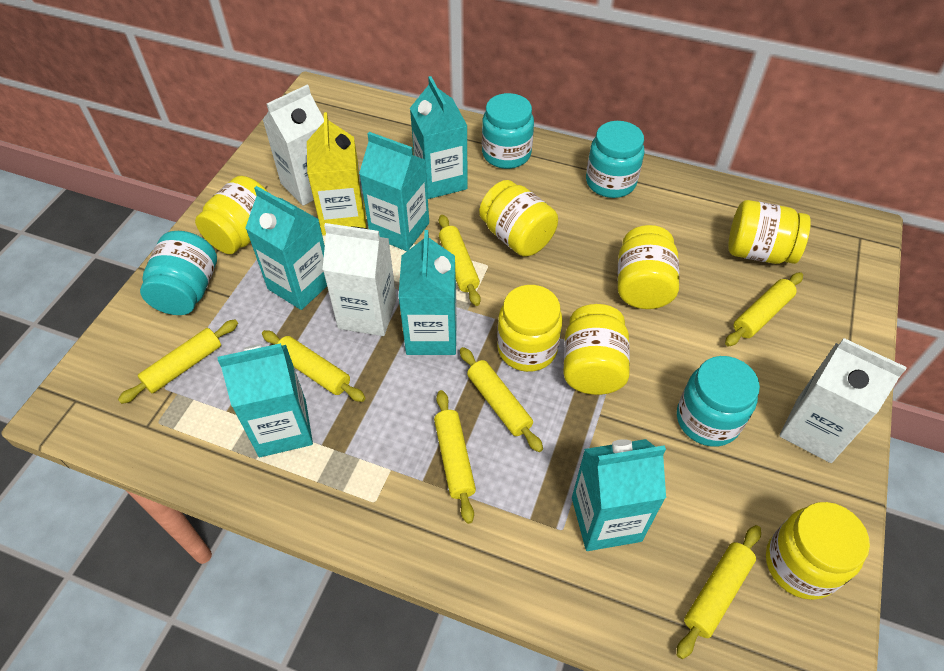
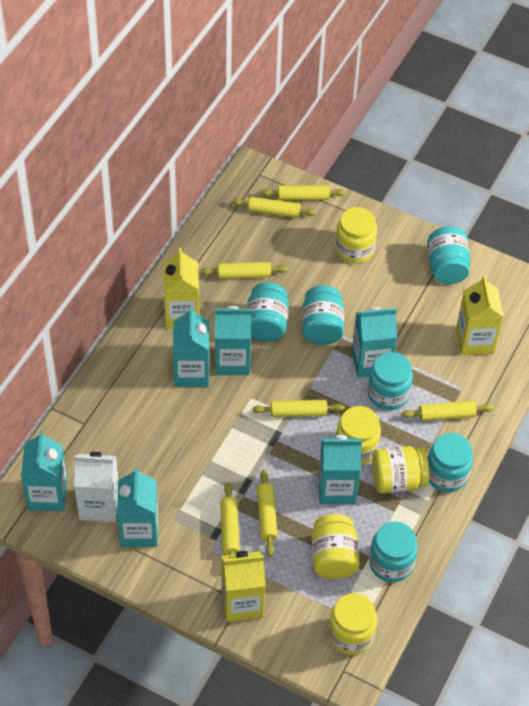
turquoise jar: 4 -> 6
white carton: 3 -> 1
yellow carton: 1 -> 3
yellow jar: 7 -> 5

